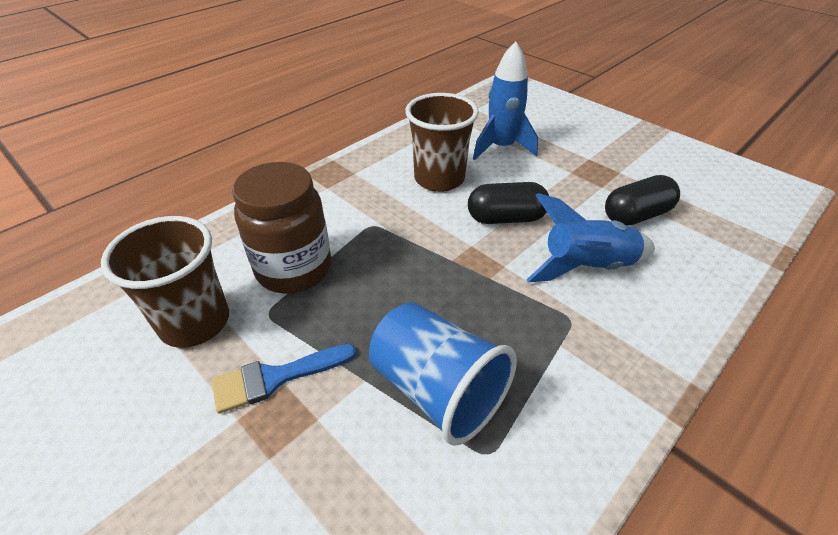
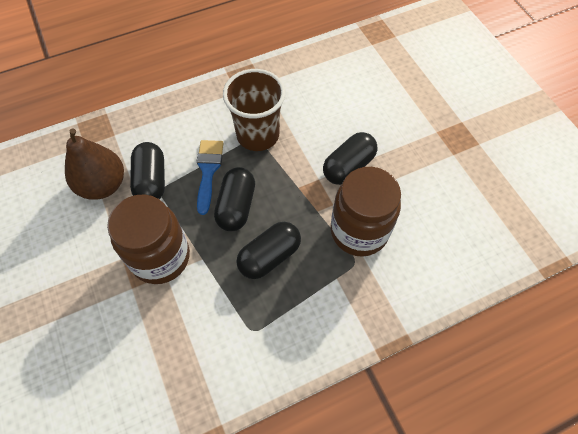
black capsule: 2 -> 4
blue cup: 1 -> 0
blue rocket: 2 -> 0
brown cup: 2 -> 1
brown jar: 1 -> 2
brown pear: 0 -> 1

